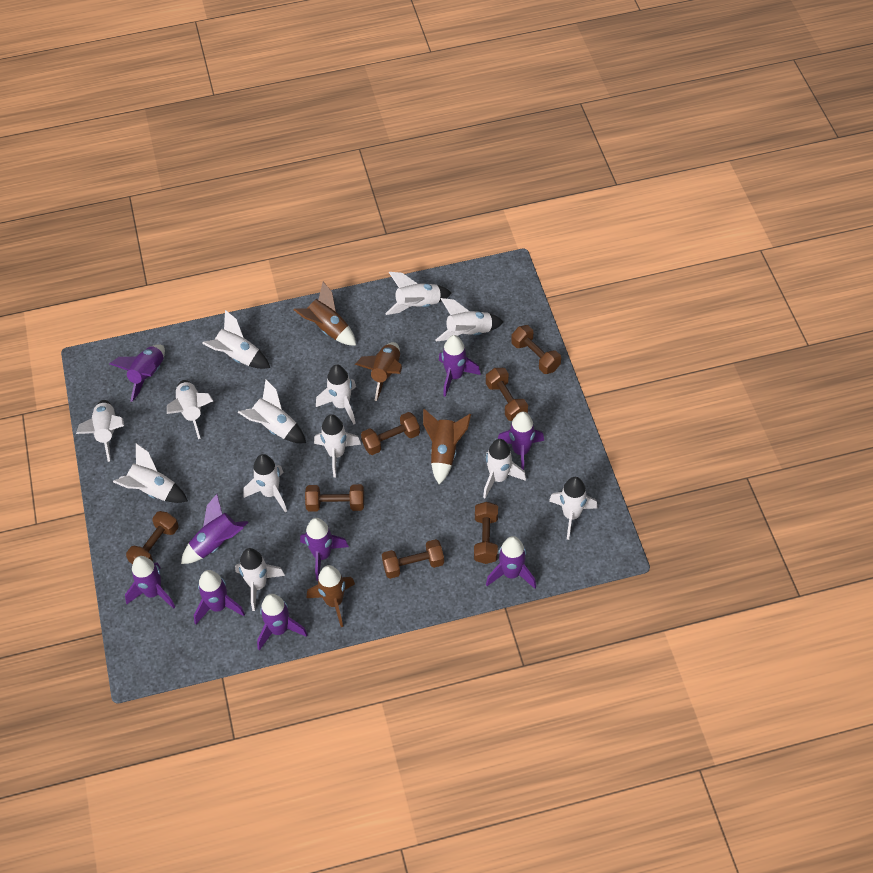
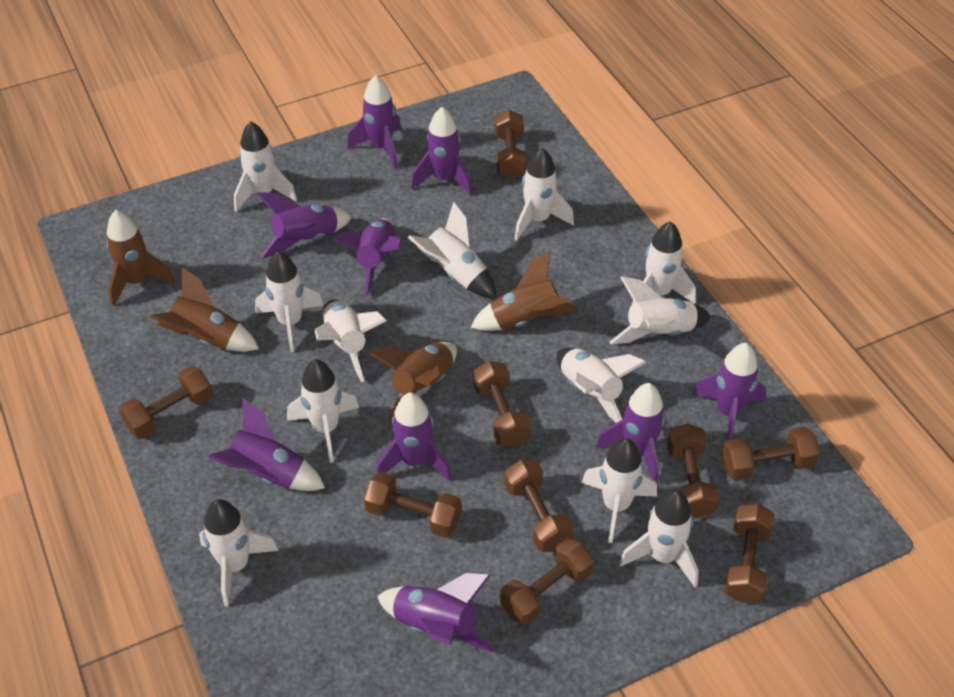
brown dumbbell: 7 -> 9
white rocket: 13 -> 12

